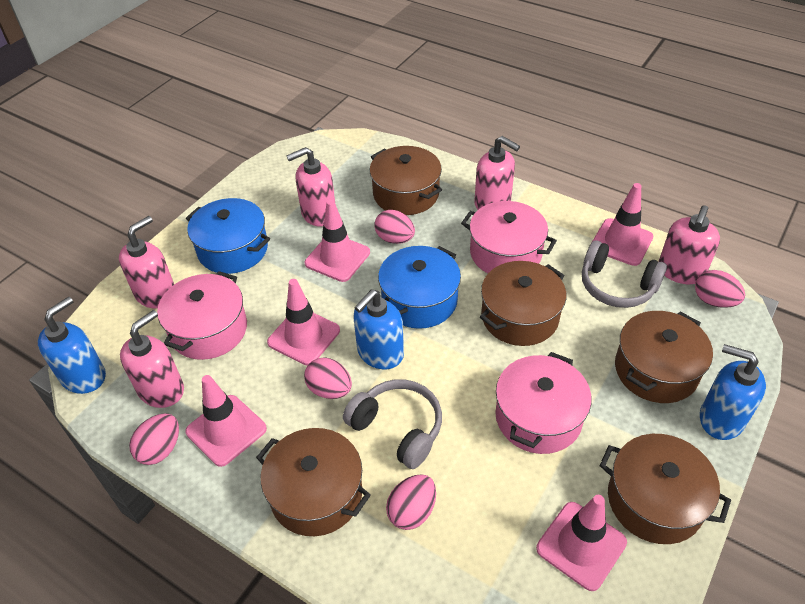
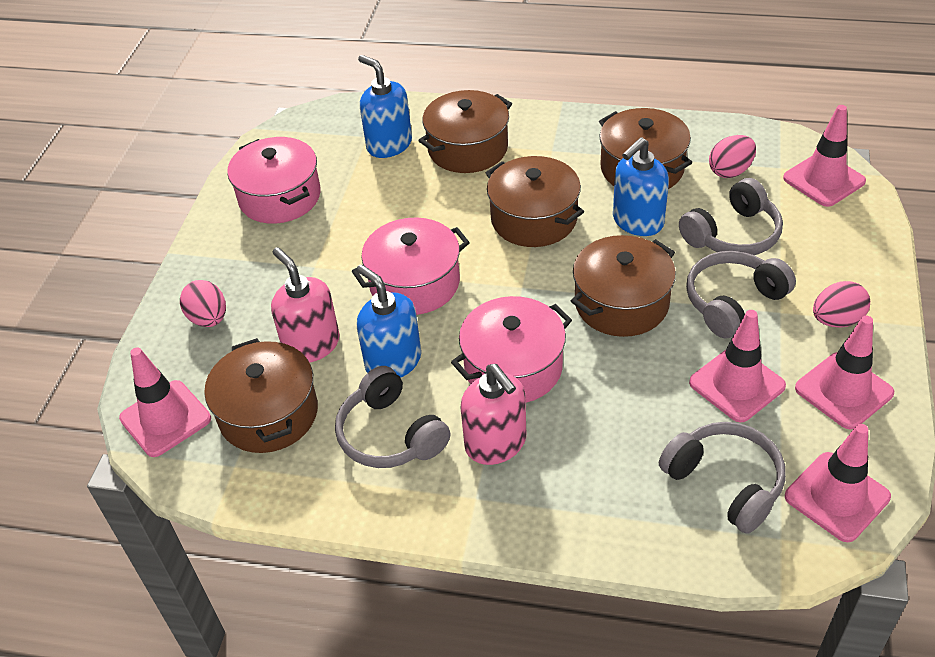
blue pot: 2 -> 0
grey headphones: 2 -> 4
pink egg: 5 -> 3
pink soap dispenser: 5 -> 2

